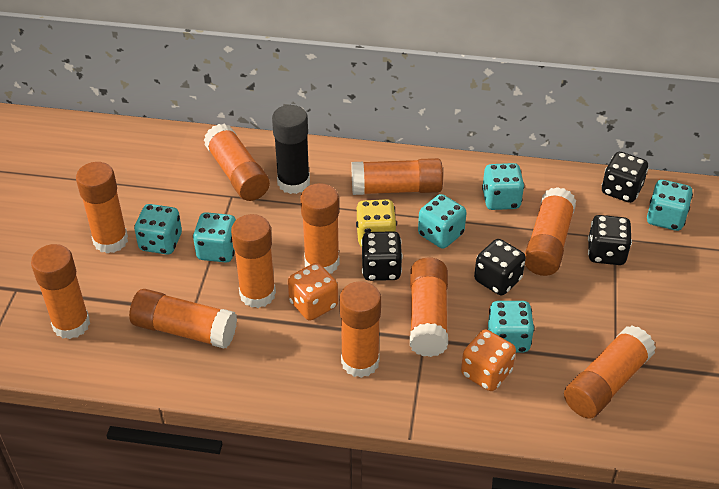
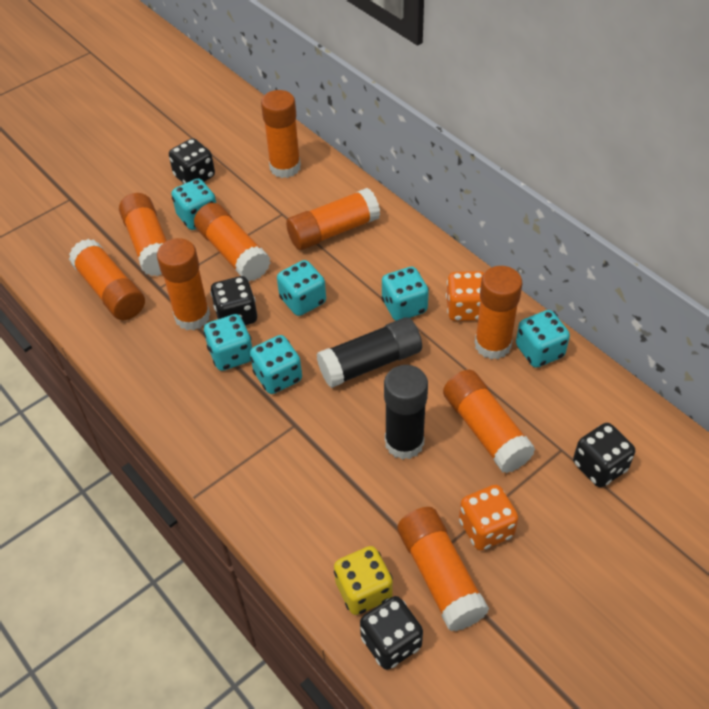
black glue stick: 1 -> 2
orange glue stick: 11 -> 9

